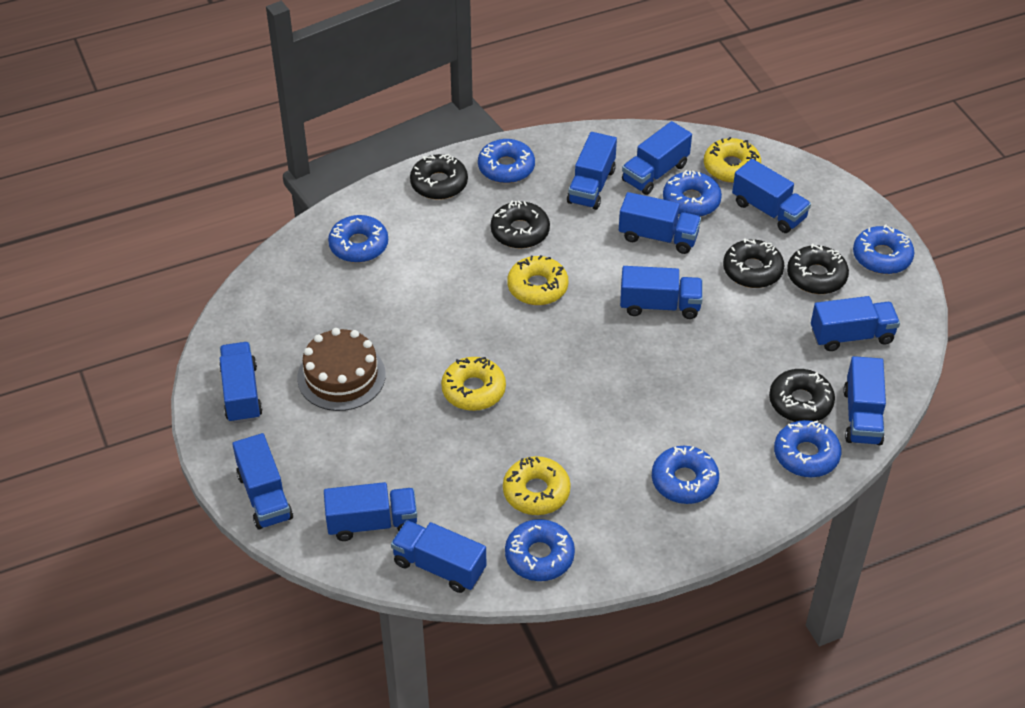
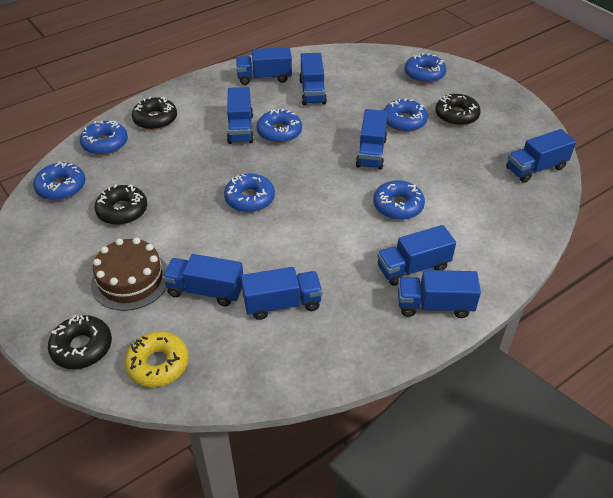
black donut: 5 -> 4
blue truck: 11 -> 9
yellow donut: 4 -> 1

